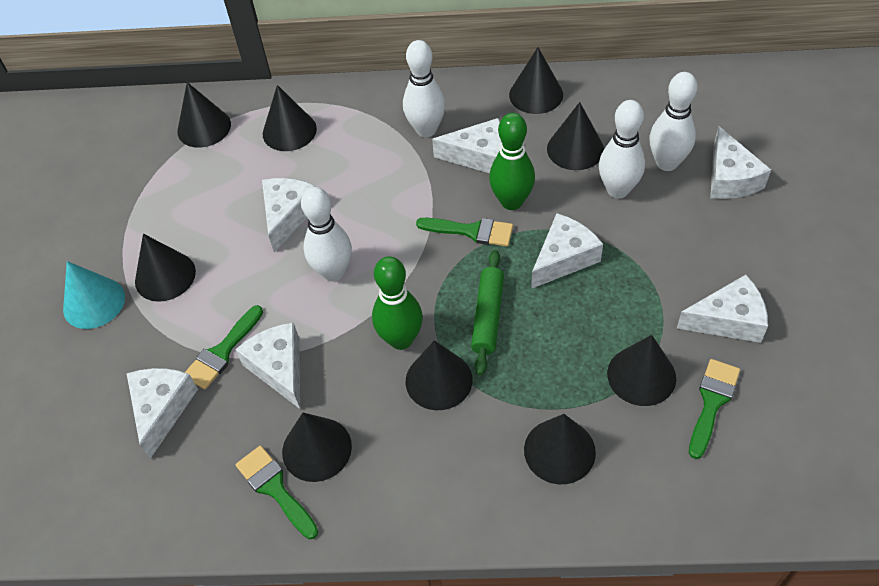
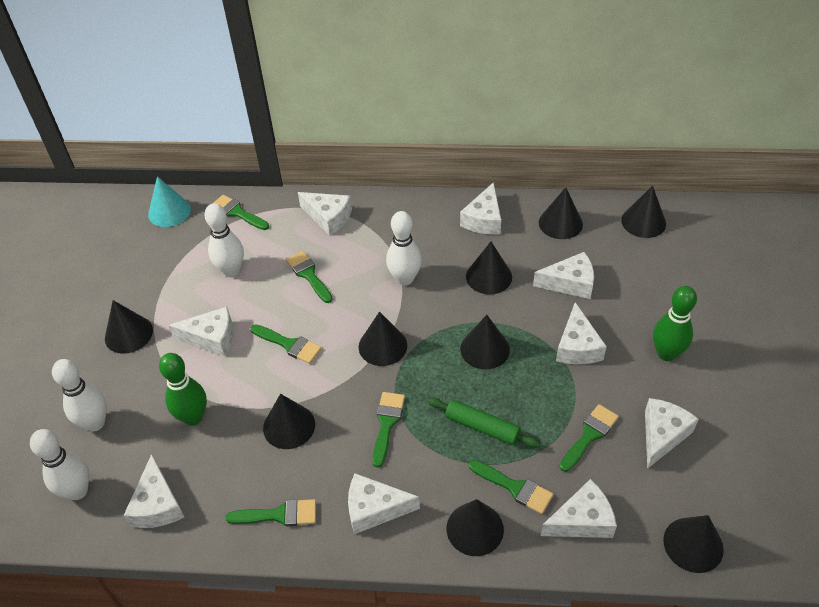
green brush: 4 -> 7
white cheese: 7 -> 9

